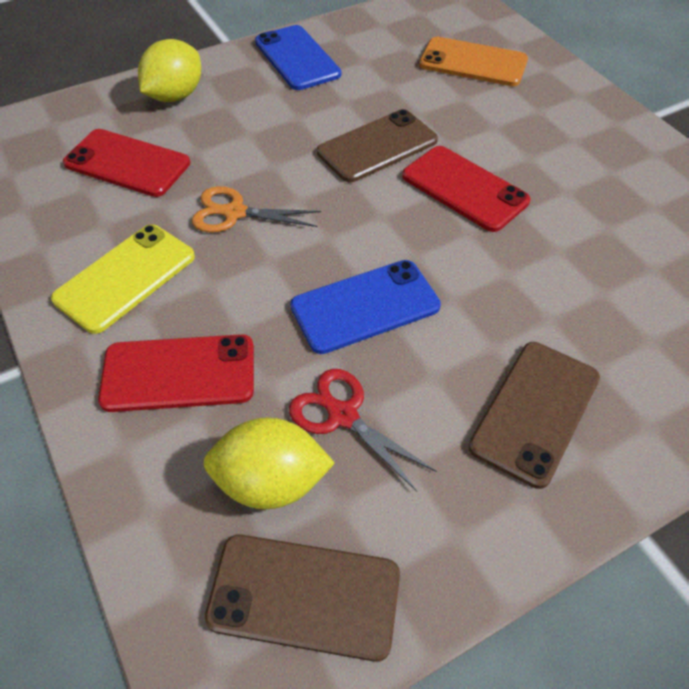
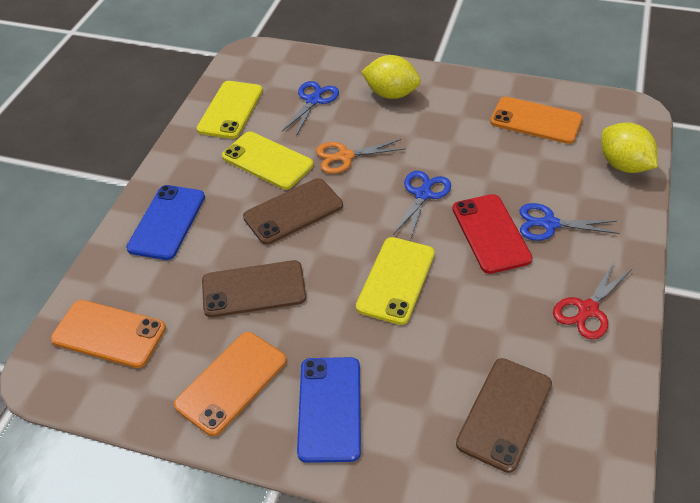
blue scissors: 0 -> 3
orange phone: 1 -> 3
red phone: 3 -> 1
yellow phone: 1 -> 3

